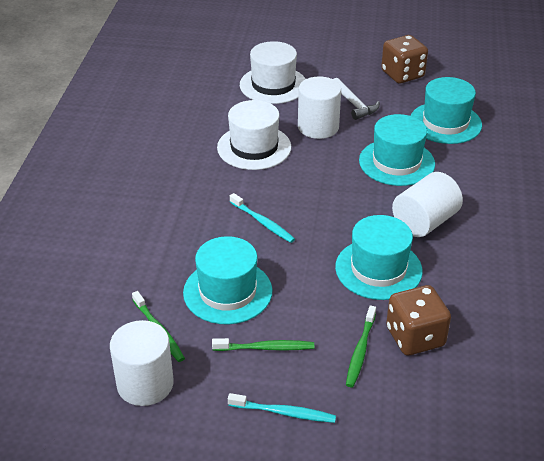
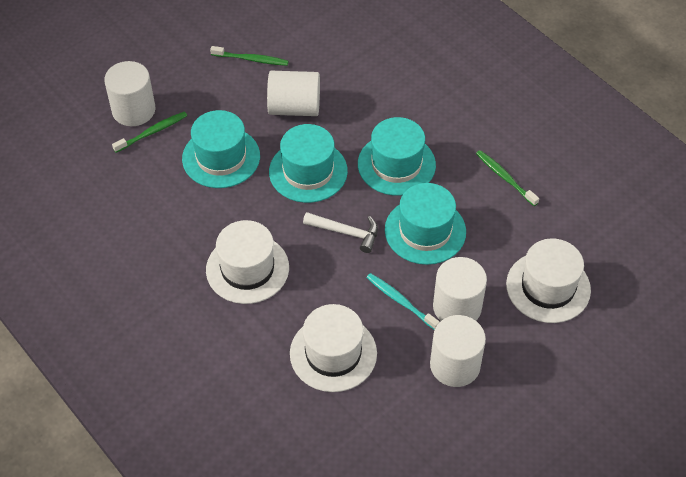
brown dice: 2 -> 0
turquoise toothbrush: 2 -> 1
white cylinder: 3 -> 4
white hat: 2 -> 3

